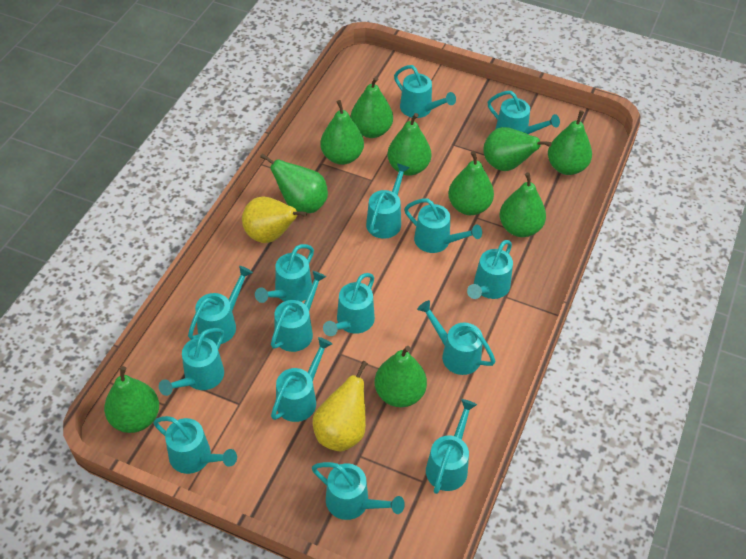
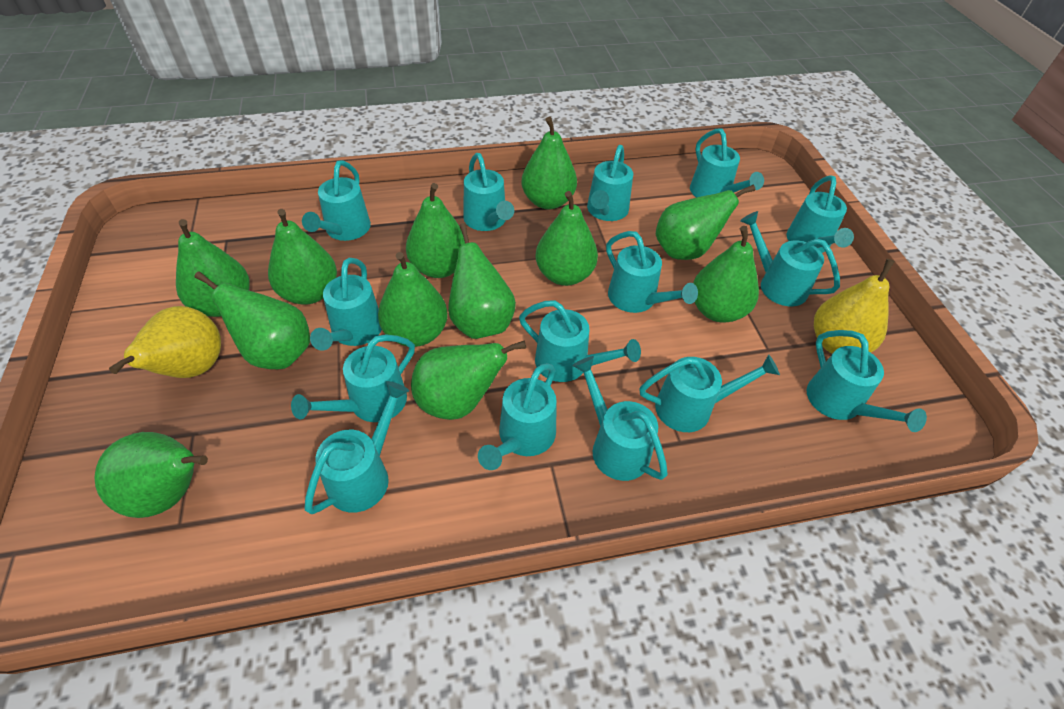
green pear: 10 -> 12

